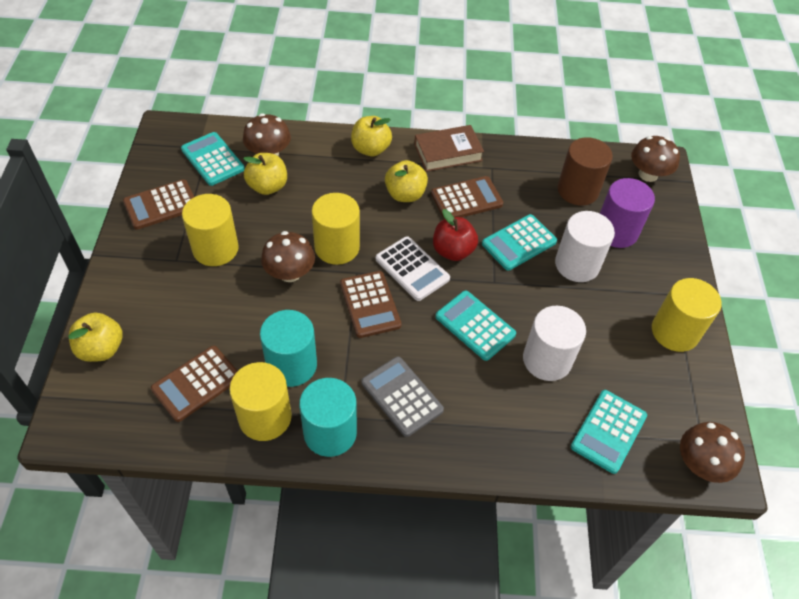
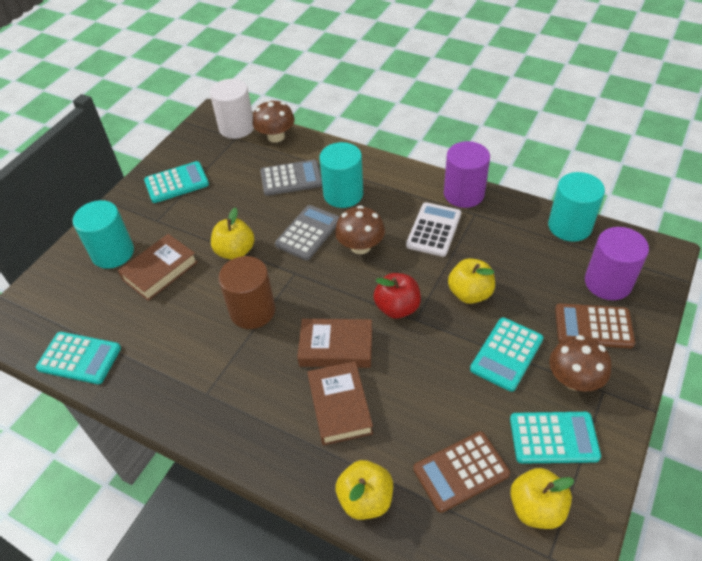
brown book: 1 -> 3
brown calculator: 4 -> 2
brown mushroom: 4 -> 3
grey calculator: 1 -> 2
purple cylinder: 1 -> 2
turquoise cylinder: 2 -> 3
white cylinder: 2 -> 1
yellow cylinder: 4 -> 0

